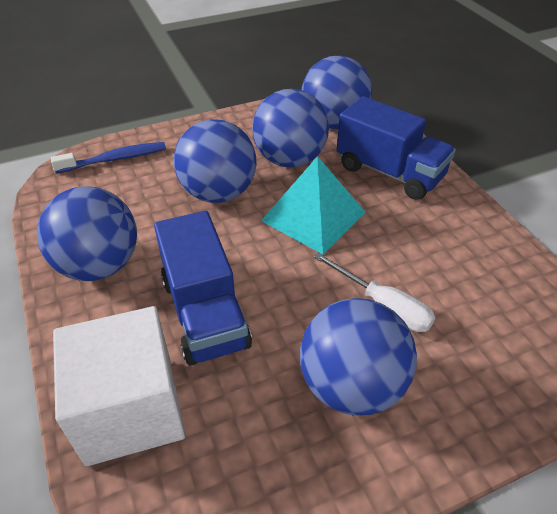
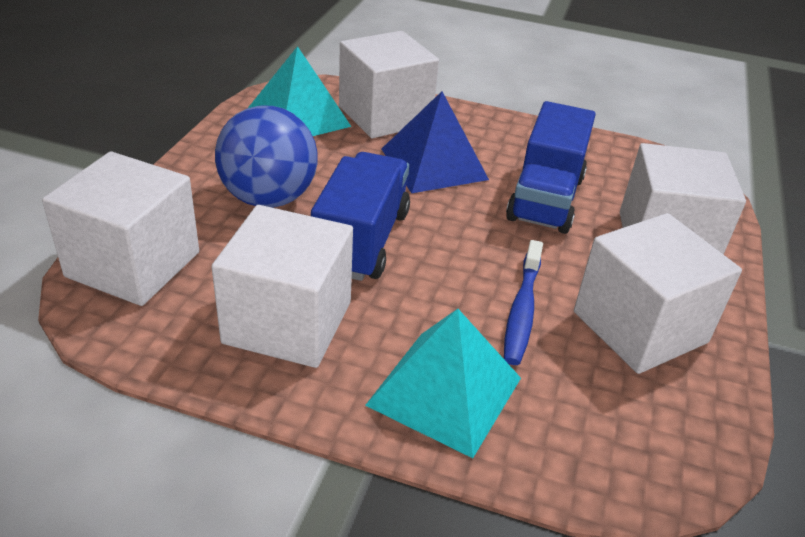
blue ball: 5 -> 1
blue pyramid: 0 -> 1
turquoise pyramid: 1 -> 2
white cube: 1 -> 5
white screwdriver: 1 -> 0

